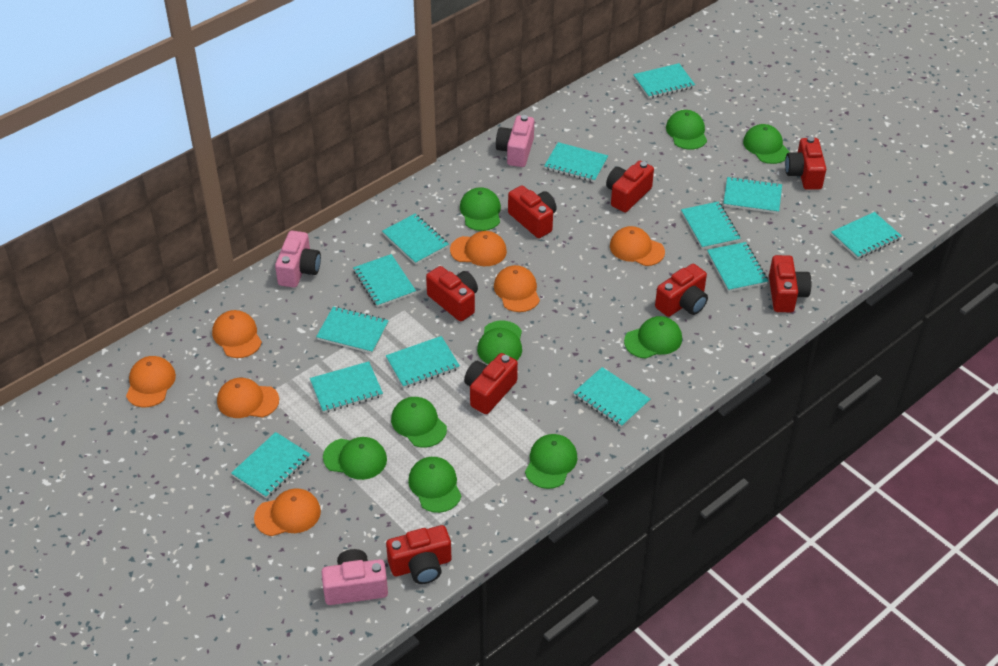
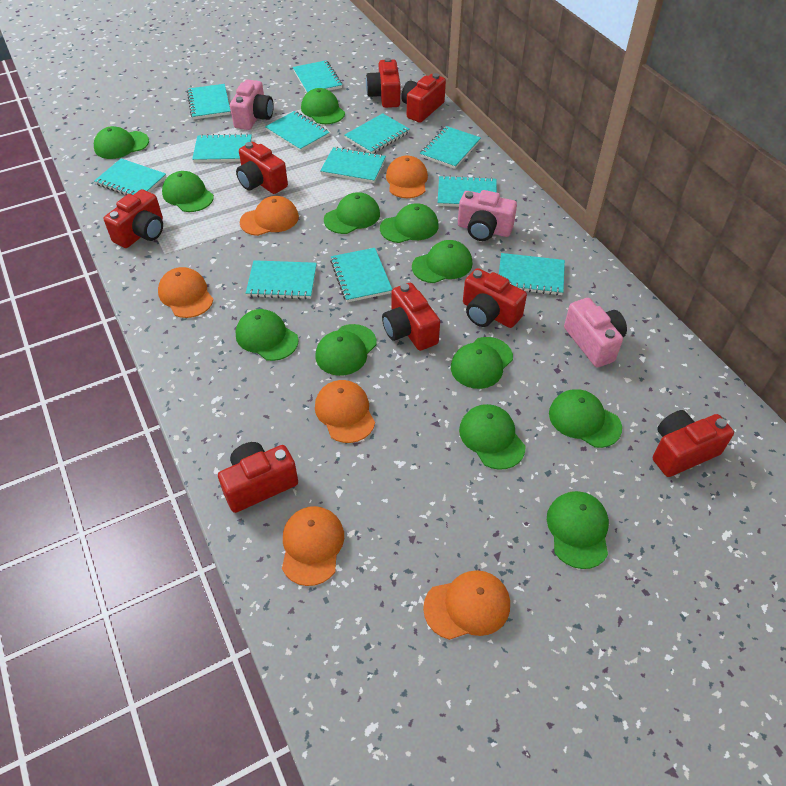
green cap: 9 -> 12
orange cap: 7 -> 6
turquoise notebook: 13 -> 12

